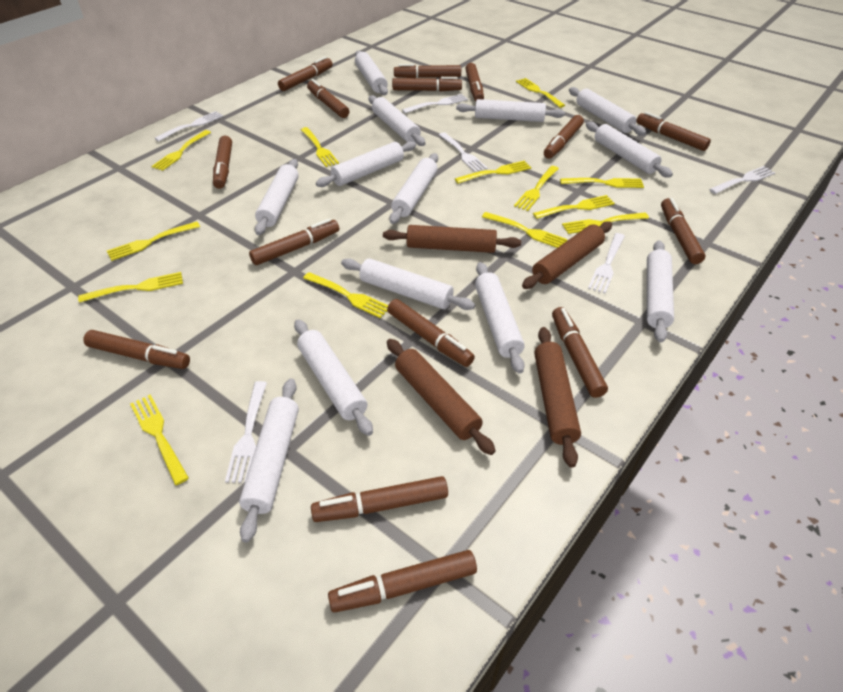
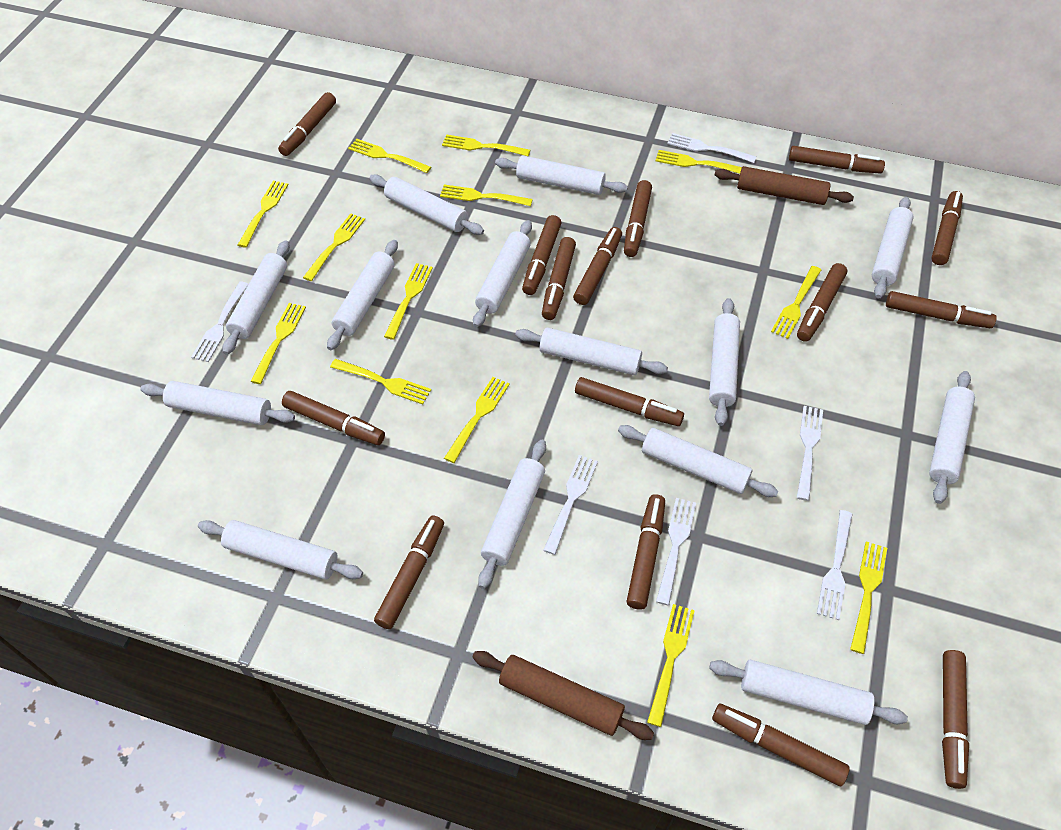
brown rolling pin: 4 -> 2
white rolling pin: 13 -> 14

